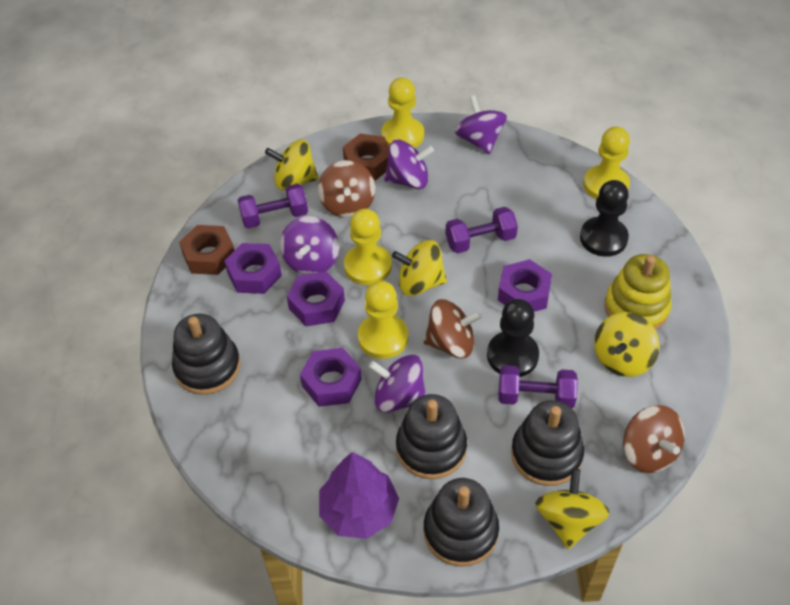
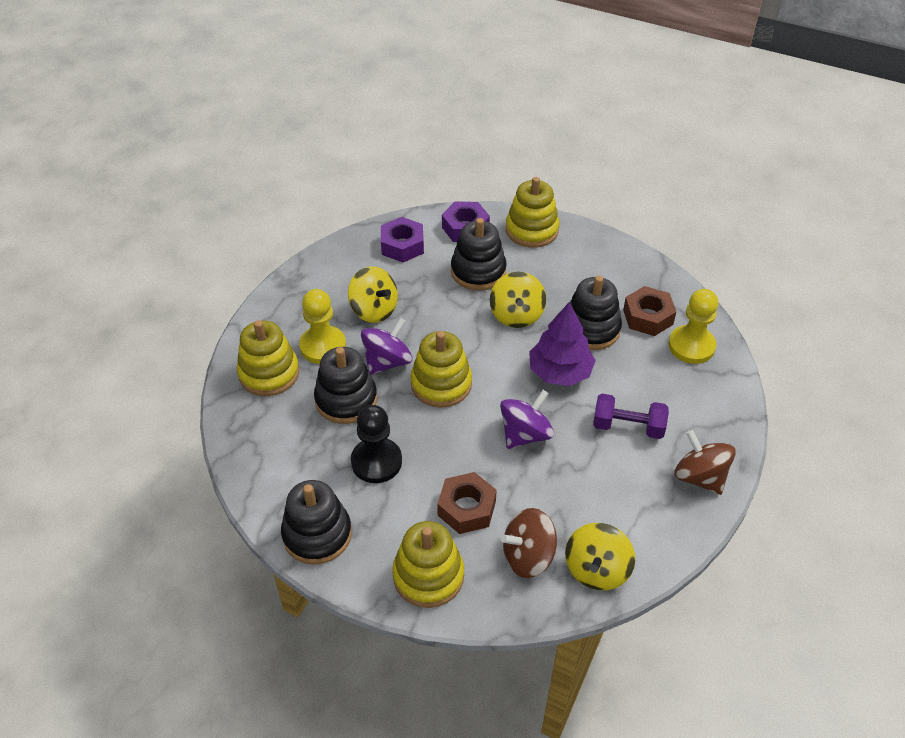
black pawn: 2 -> 1
brown spinning top: 3 -> 2
purple dumbbell: 3 -> 1
purple nut: 4 -> 2
purple spinning top: 4 -> 2
yellow pawn: 4 -> 2
yellow spinning top: 4 -> 3
yellow stacking toy: 1 -> 4

